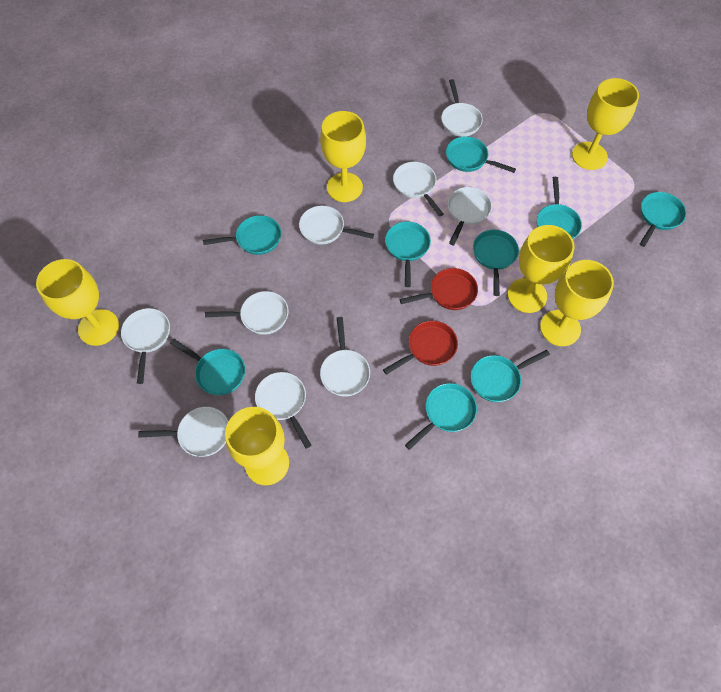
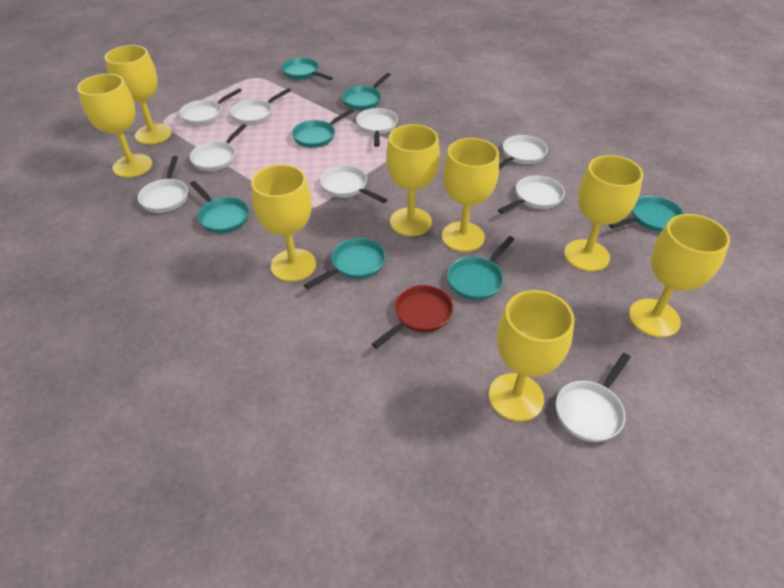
red pan: 2 -> 1
turquoise pan: 9 -> 7
yellow goblet: 6 -> 8

